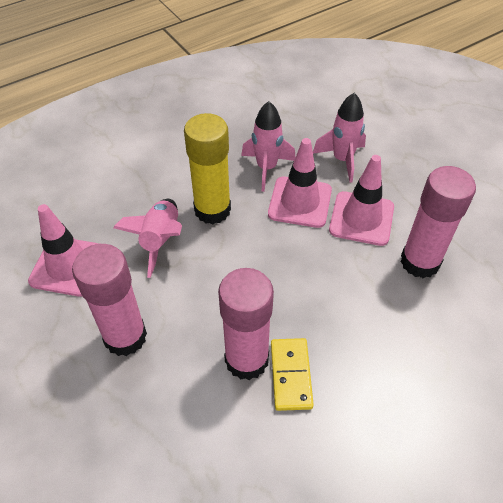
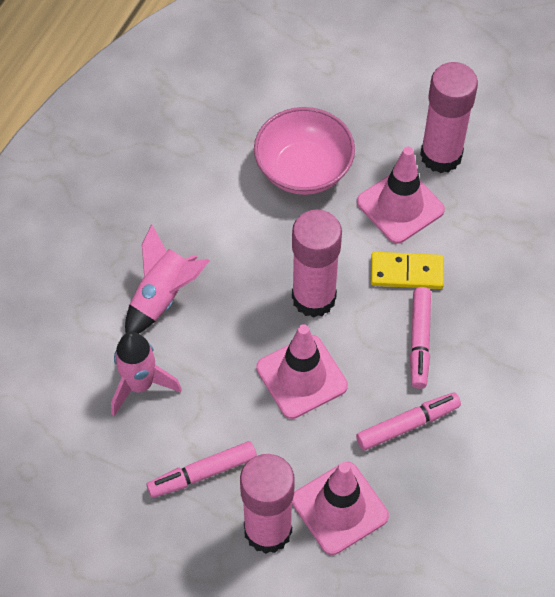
pink bowl: 0 -> 1
pink marker: 0 -> 3
pink rocket: 3 -> 2
yellow glue stick: 1 -> 0

